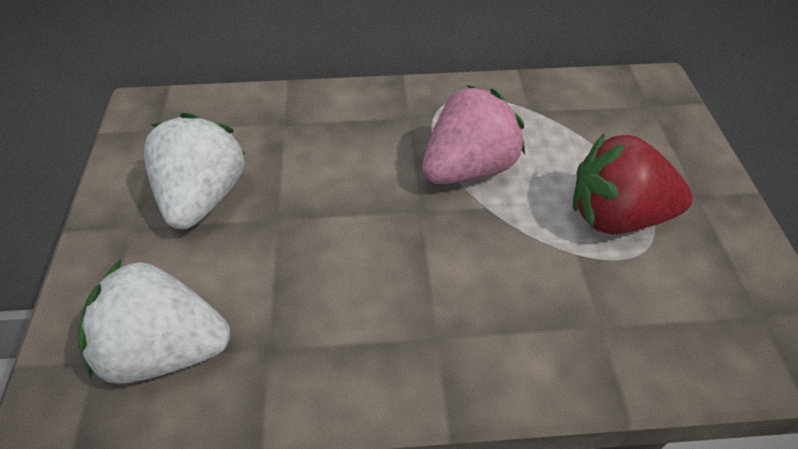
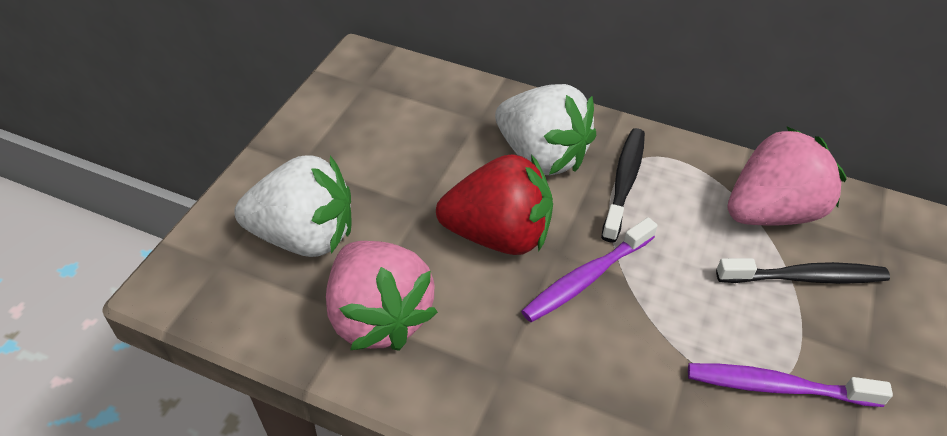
black toothbrush: 0 -> 2
pink strawberry: 1 -> 2
purple toothbrush: 0 -> 2

